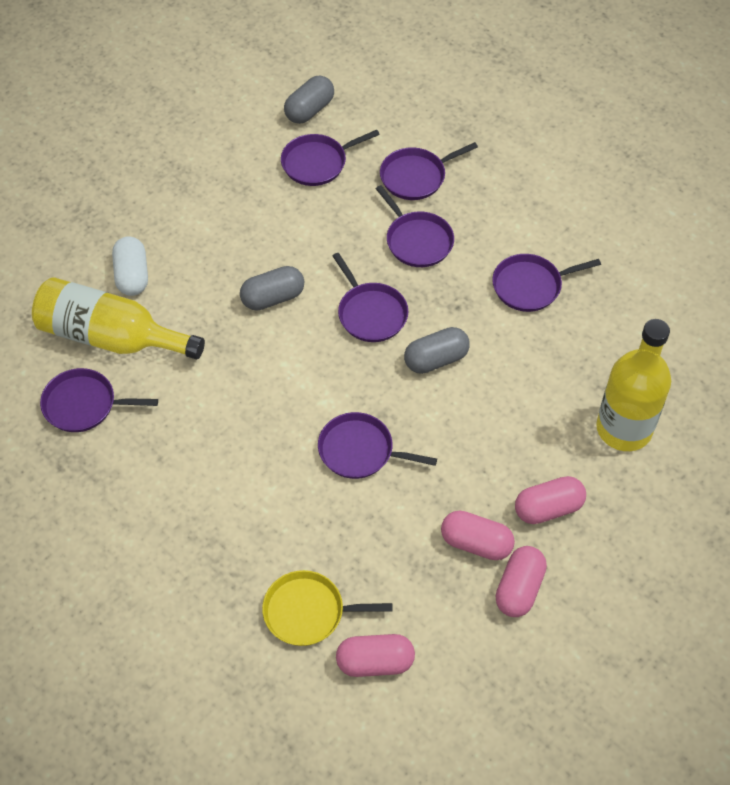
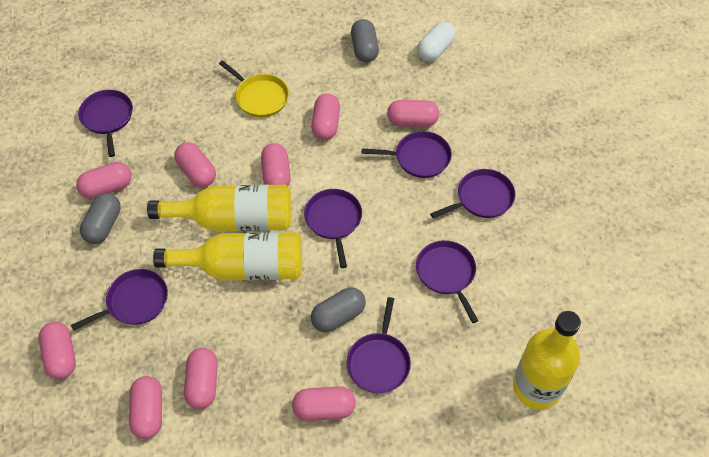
pink capsule: 4 -> 9
yellow bottle: 2 -> 3

